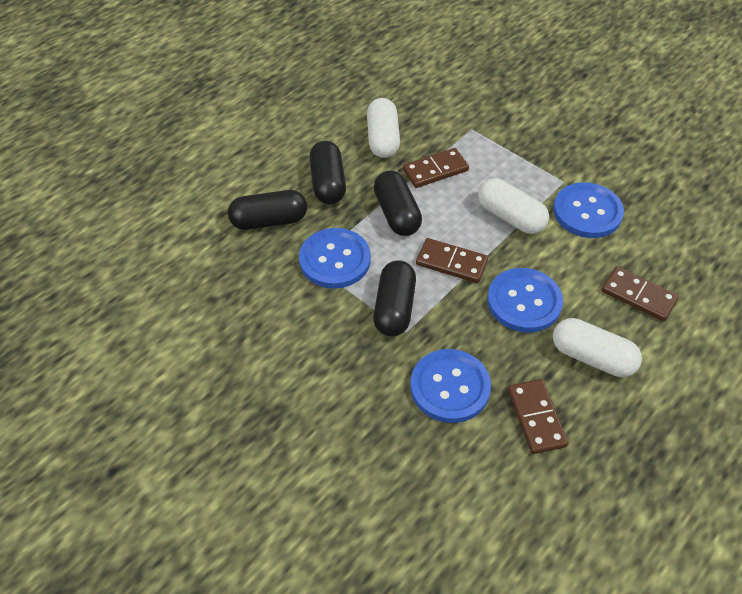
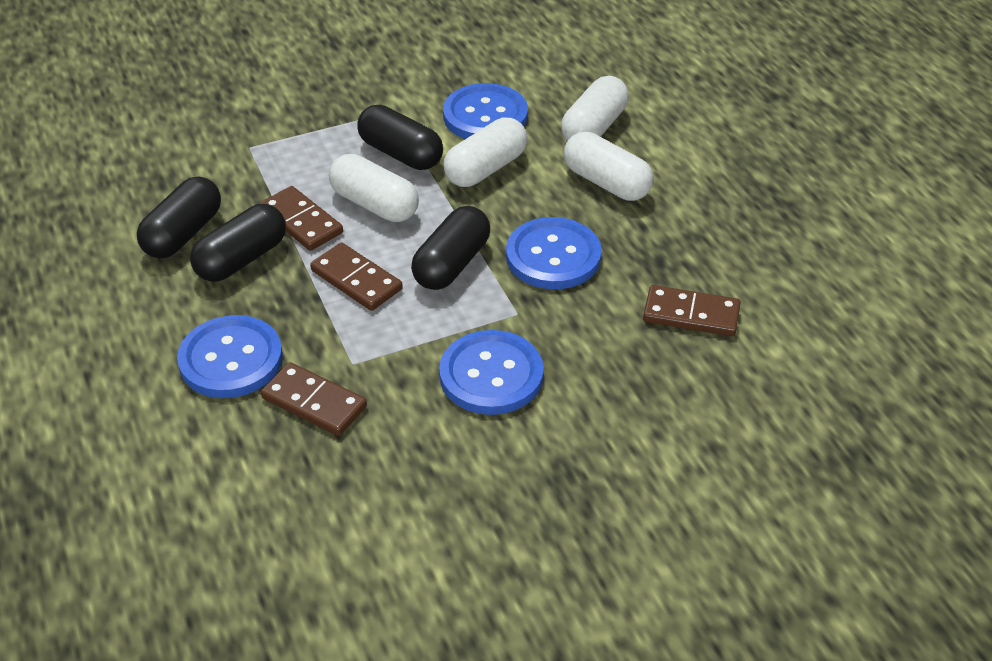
white capsule: 3 -> 4

